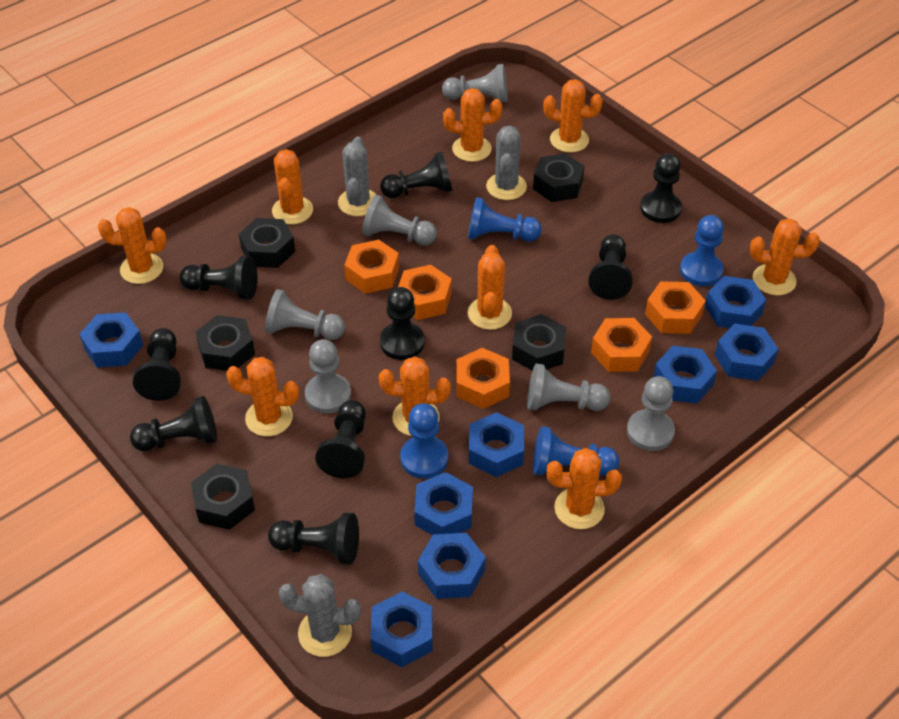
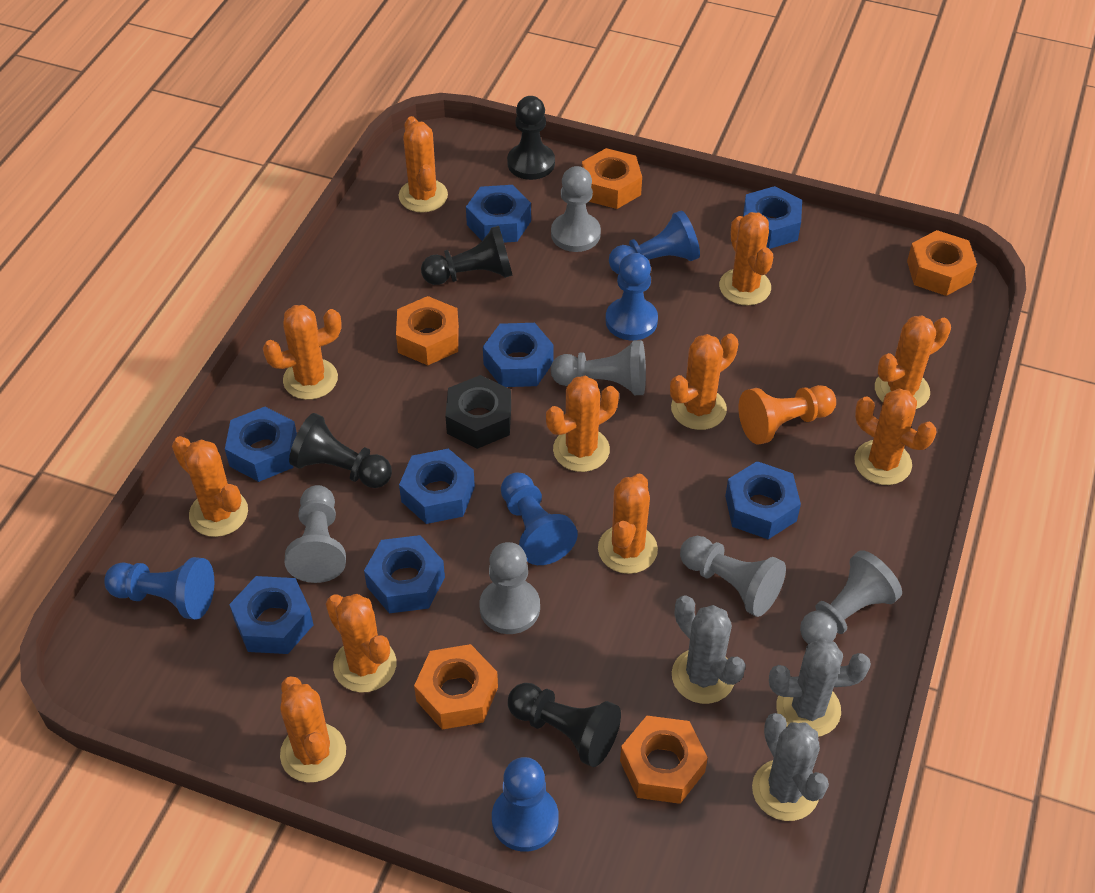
black nut: 5 -> 1
black pawn: 9 -> 4
blue pawn: 4 -> 5
orange cactus: 9 -> 11
orange pawn: 0 -> 1

